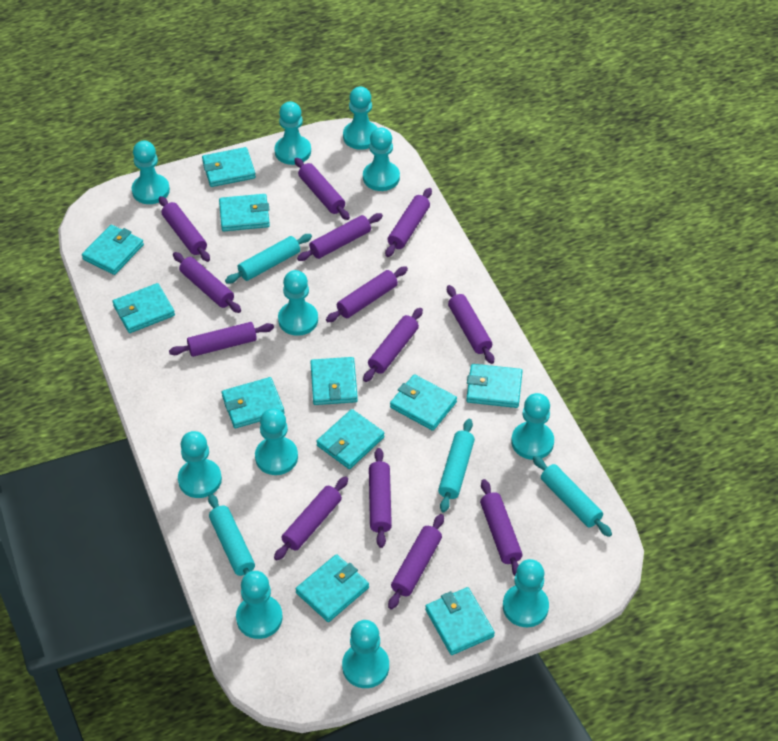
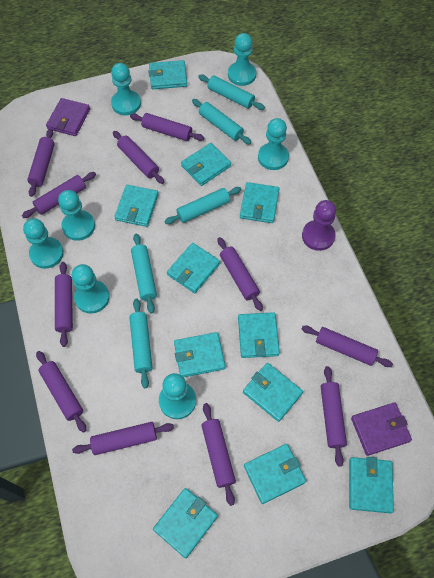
purple pawn: 0 -> 1
purple rolling pin: 13 -> 11
purple wallet: 0 -> 2
turquoise pawn: 11 -> 7
turquoise rolling pin: 4 -> 5

